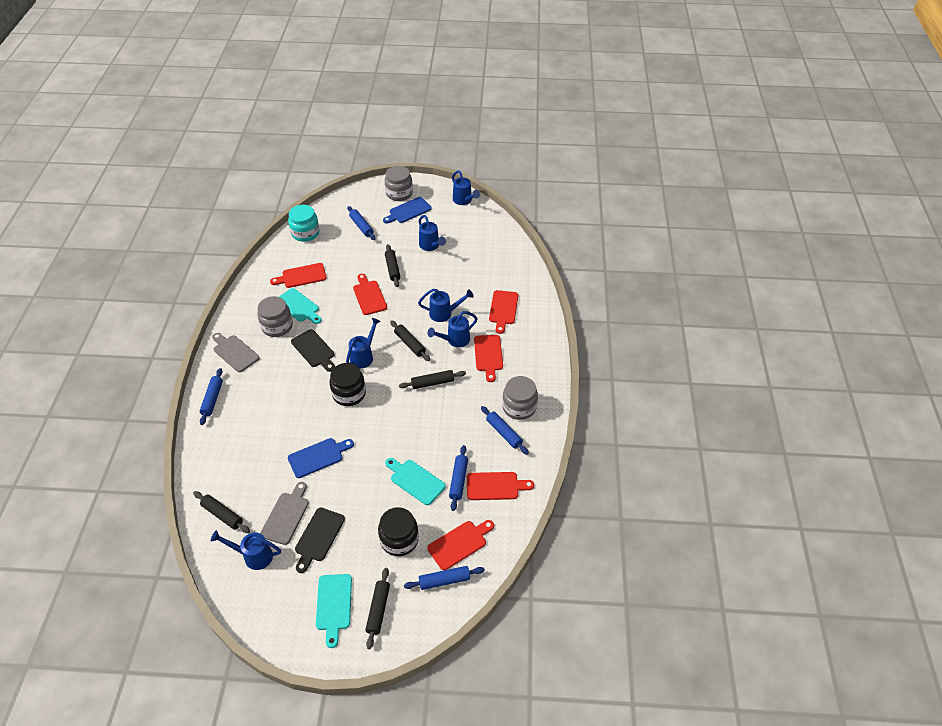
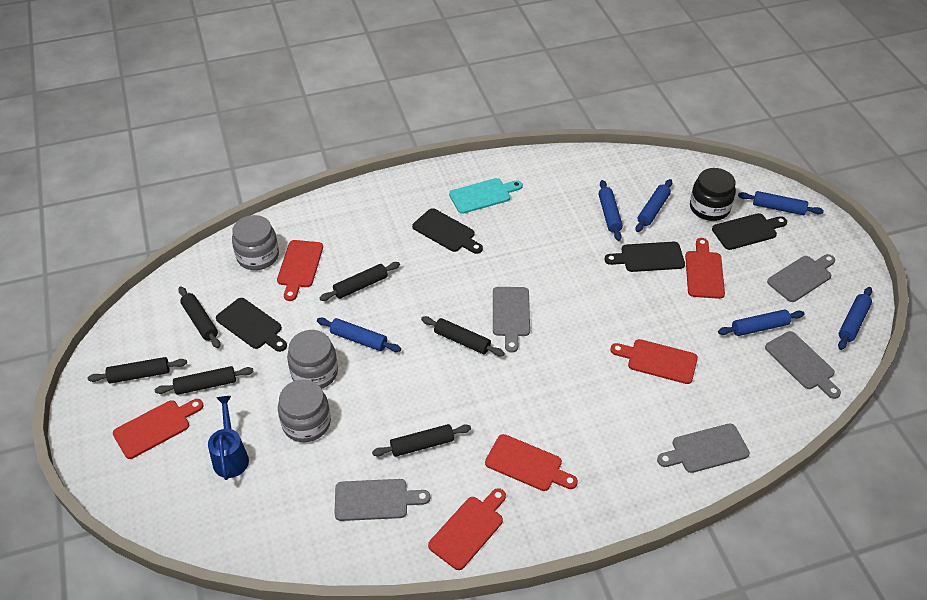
black cutting board: 2 -> 4
black jar: 2 -> 1
black rolling pin: 5 -> 6
blue cutting board: 2 -> 0
blue rolling pin: 5 -> 6
blue watering can: 6 -> 1
grey cutting board: 2 -> 5
turquoise cutting board: 3 -> 1
turquoise jar: 1 -> 0

